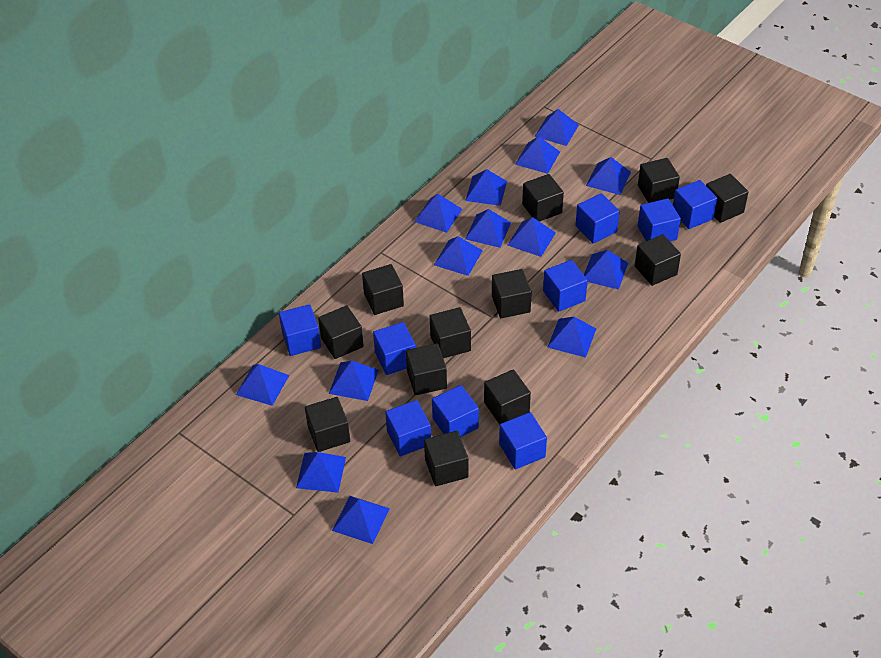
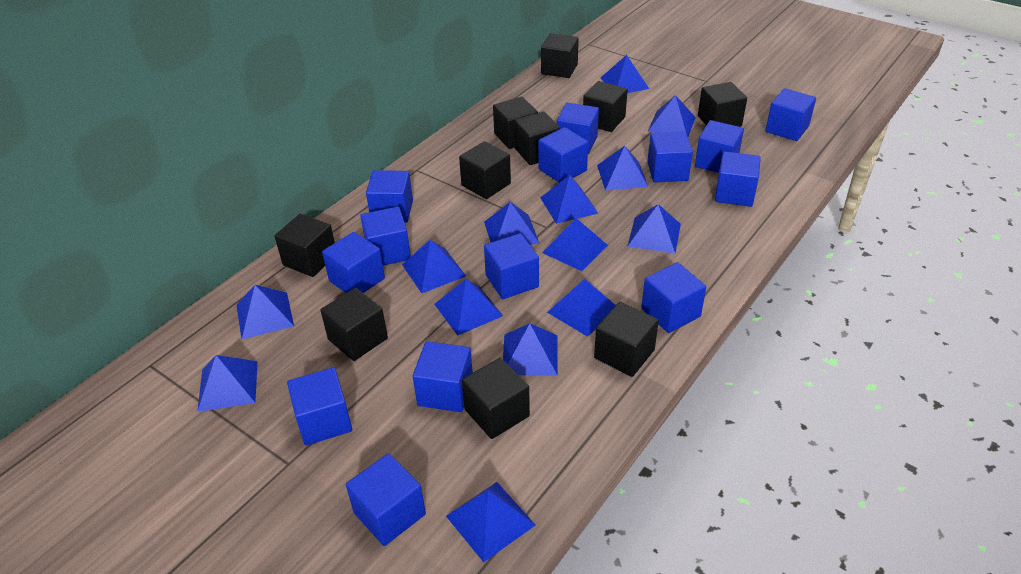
black cube: 12 -> 10
blue cube: 9 -> 14

